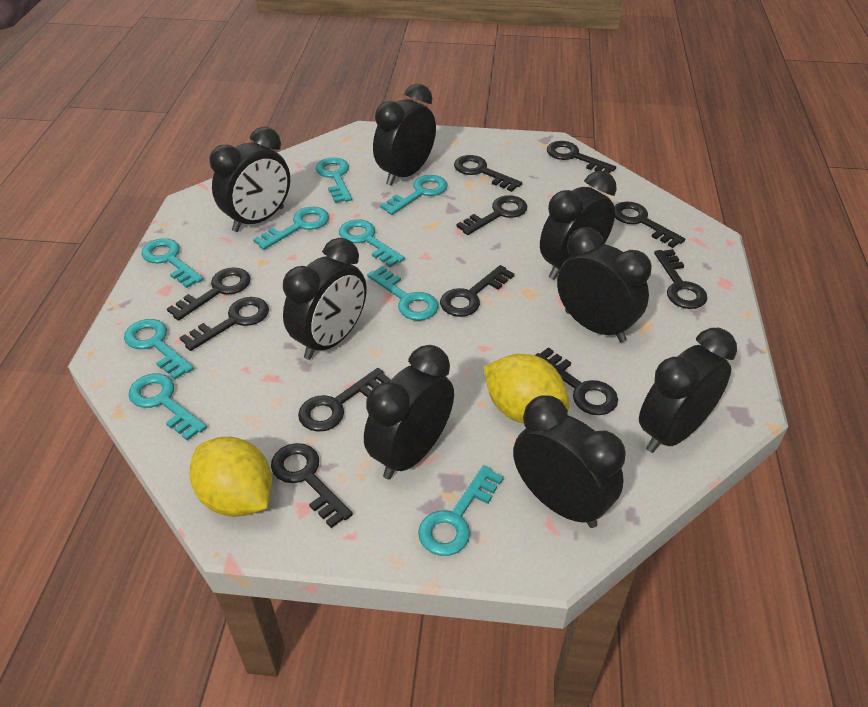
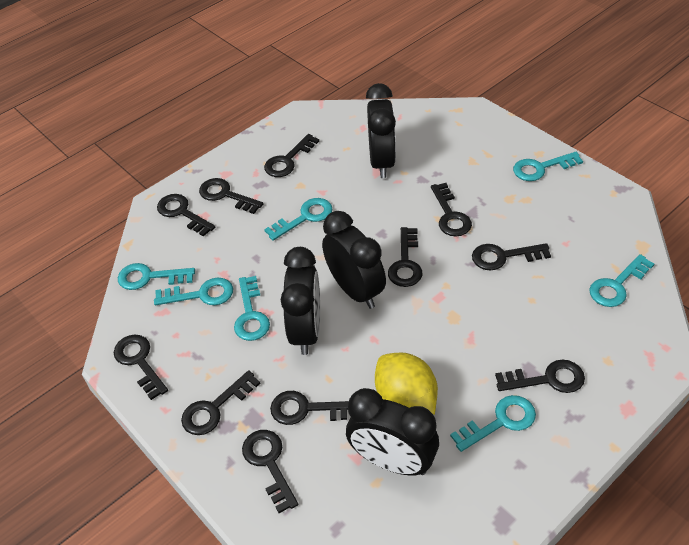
black clock: 8 -> 4
turquoise key: 9 -> 7
yellow lemon: 2 -> 1

